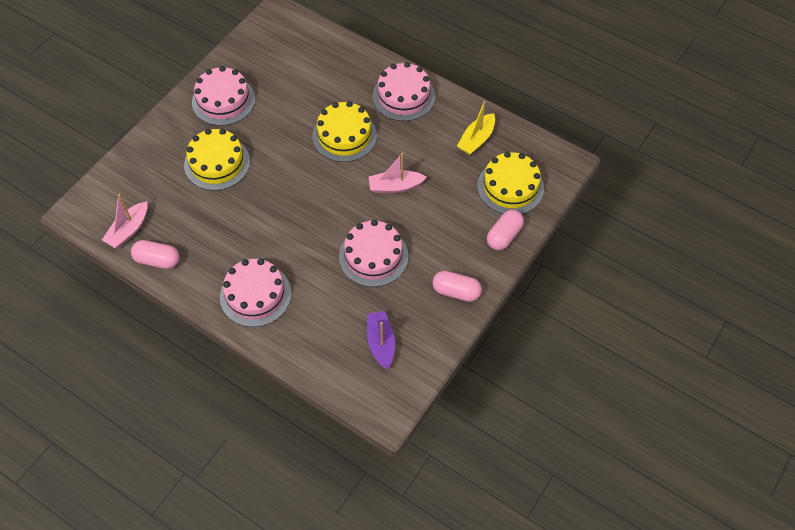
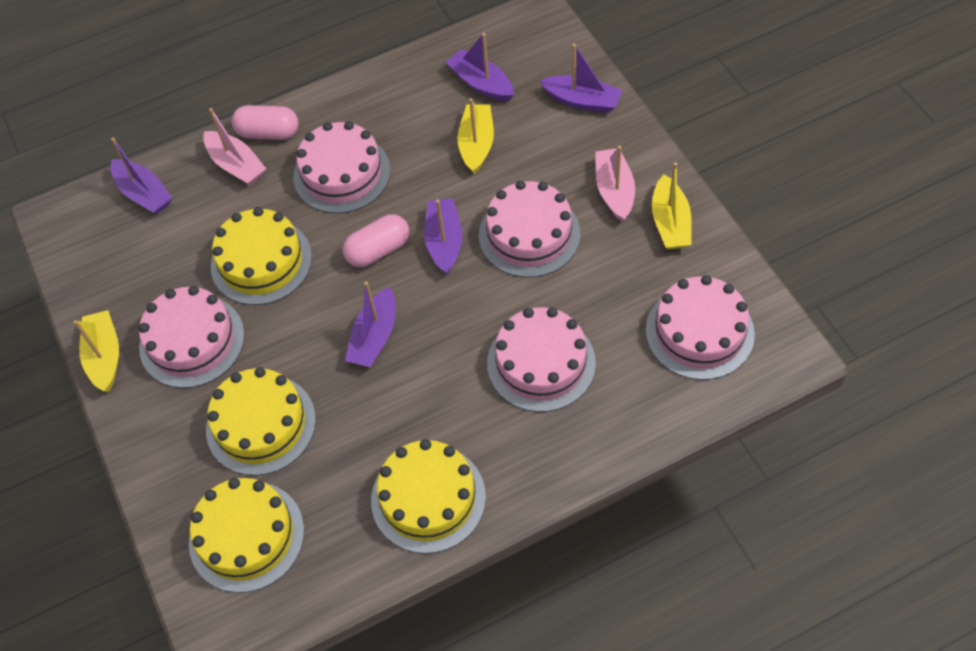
pink cake: 4 -> 5
pink capsule: 3 -> 2
purple boat: 1 -> 5
yellow boat: 1 -> 3
yellow cake: 3 -> 4

